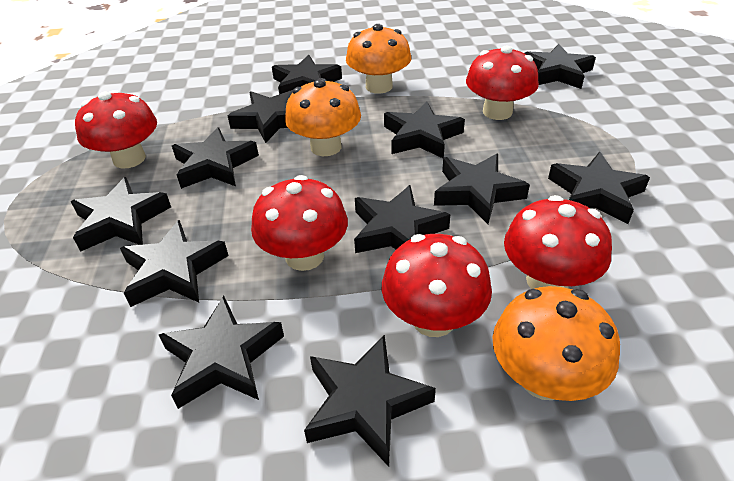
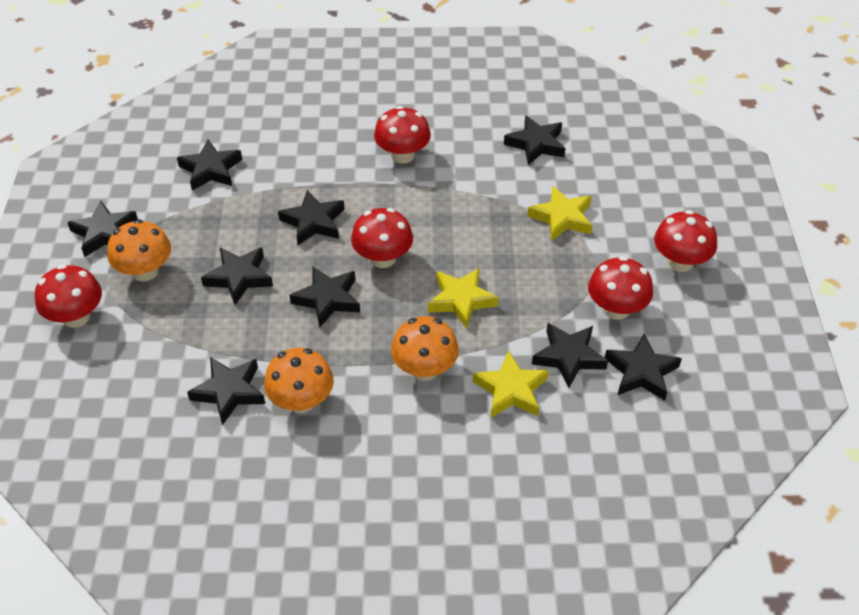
black star: 12 -> 9
yellow star: 0 -> 3

